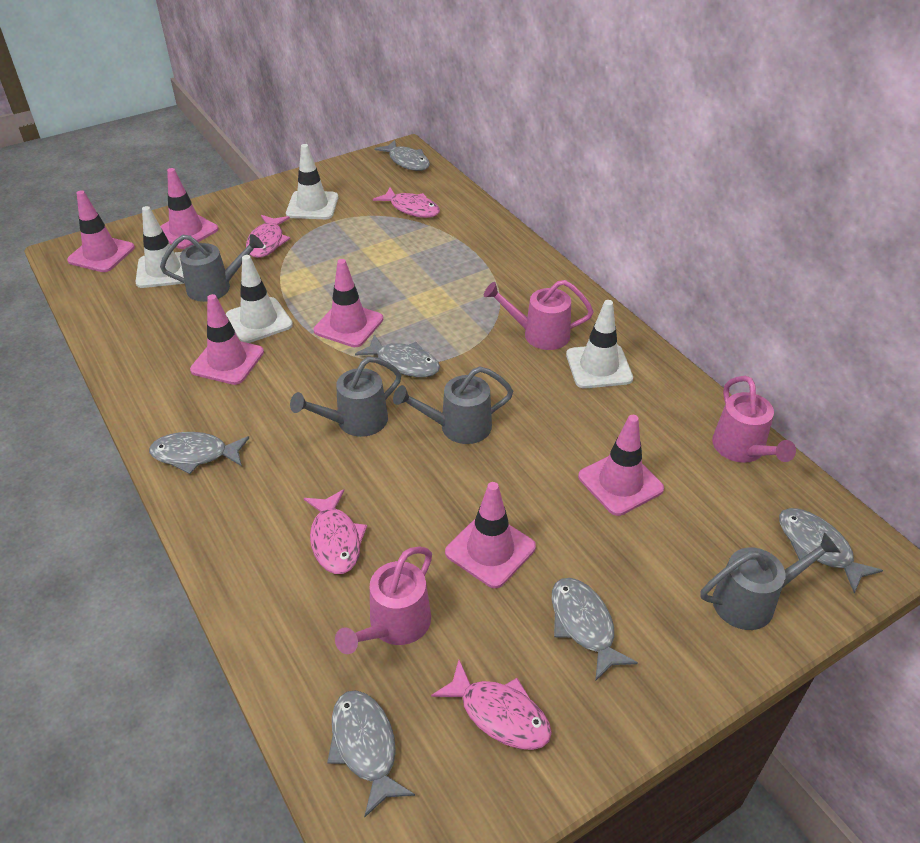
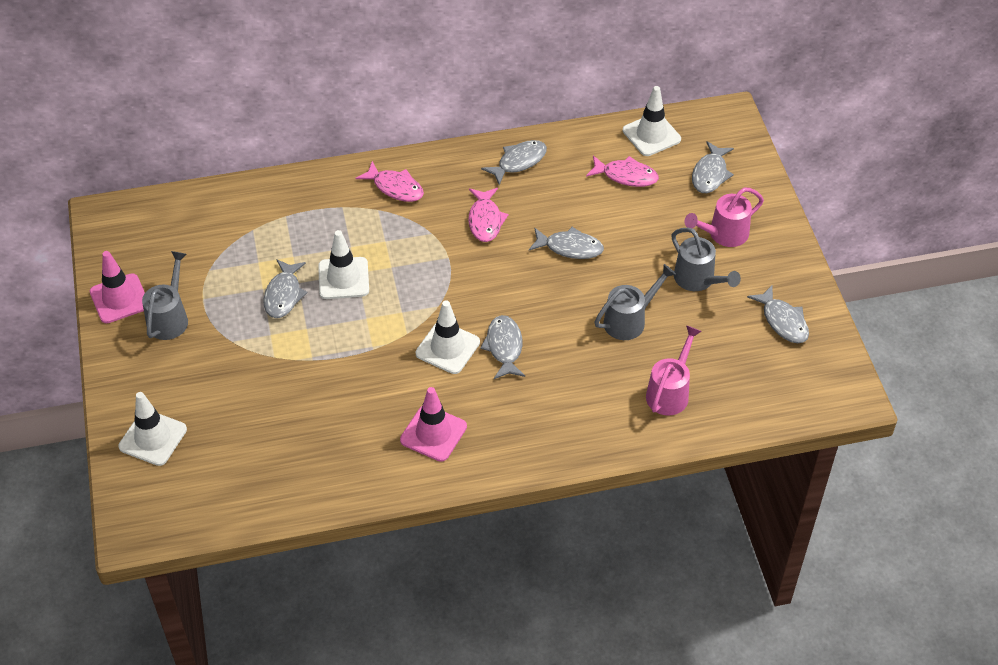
grey watering can: 4 -> 3
pink fish: 4 -> 3
pink traffic cone: 6 -> 2
pink watering can: 3 -> 2

